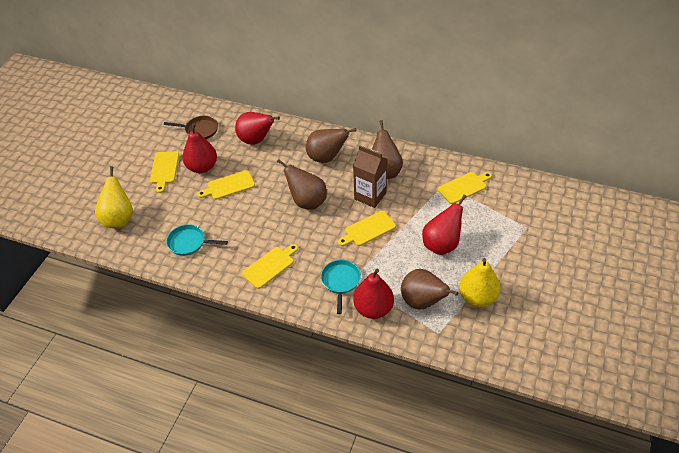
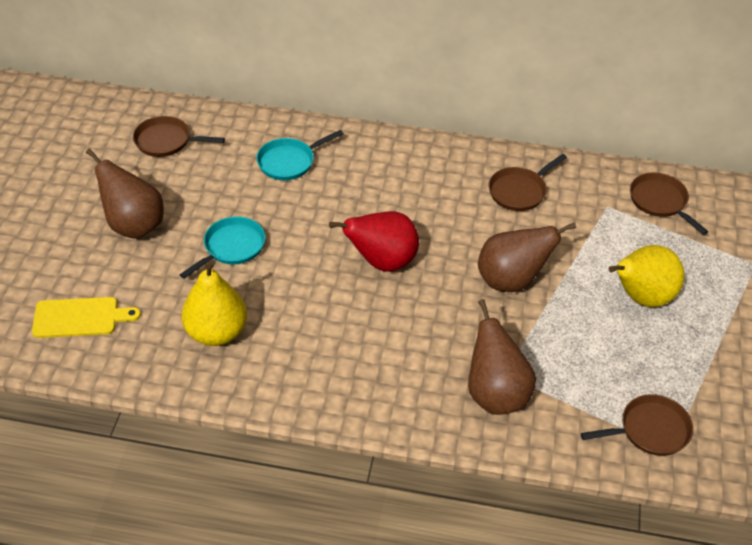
brown carton: 1 -> 0
brown pan: 1 -> 4
brown pear: 4 -> 3
red pear: 4 -> 1
yellow cutting board: 5 -> 1

